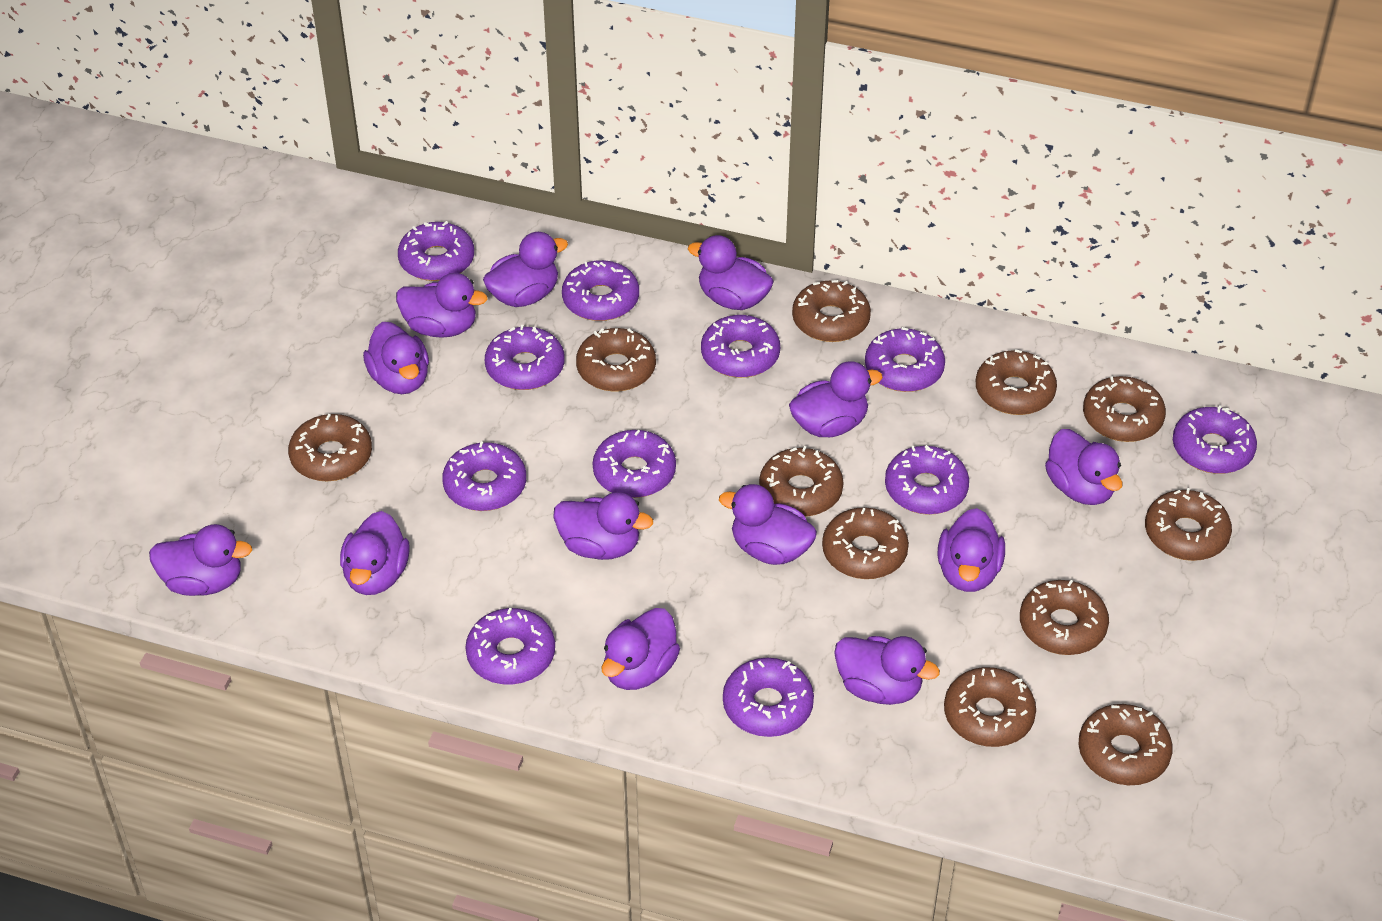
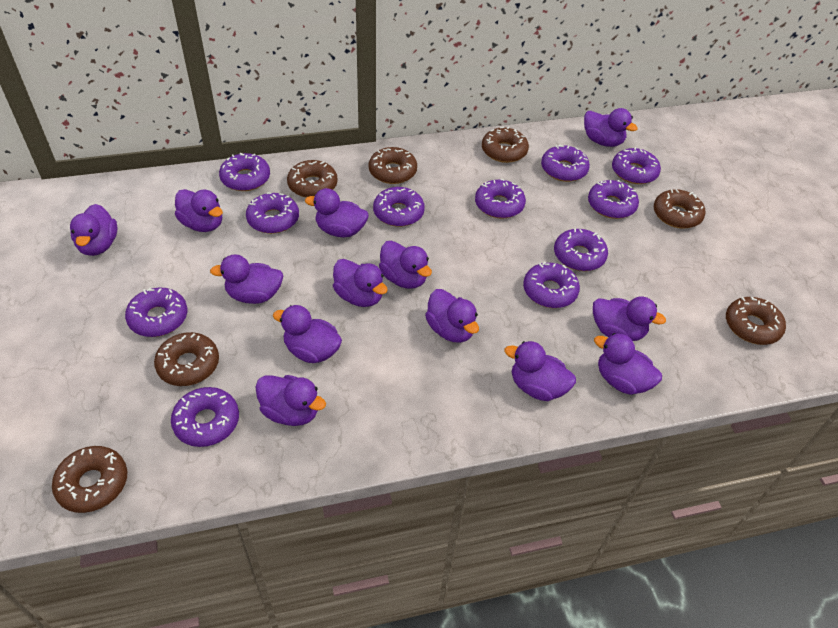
brown donut: 11 -> 7

